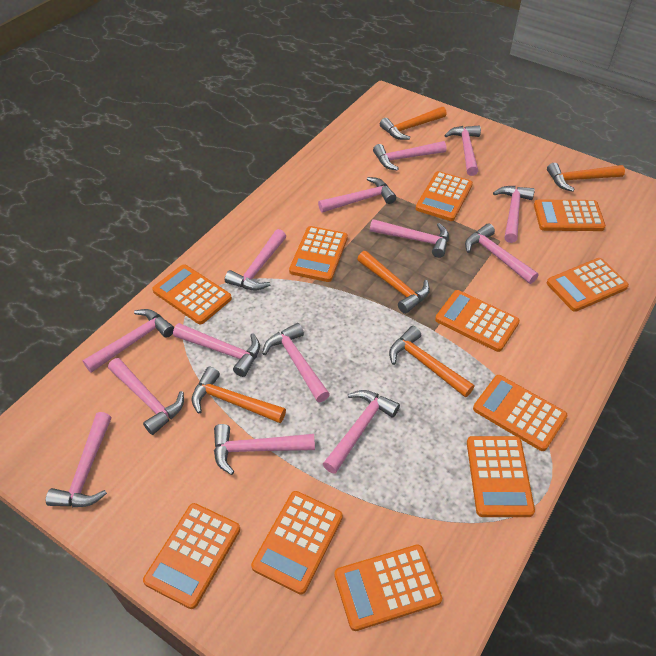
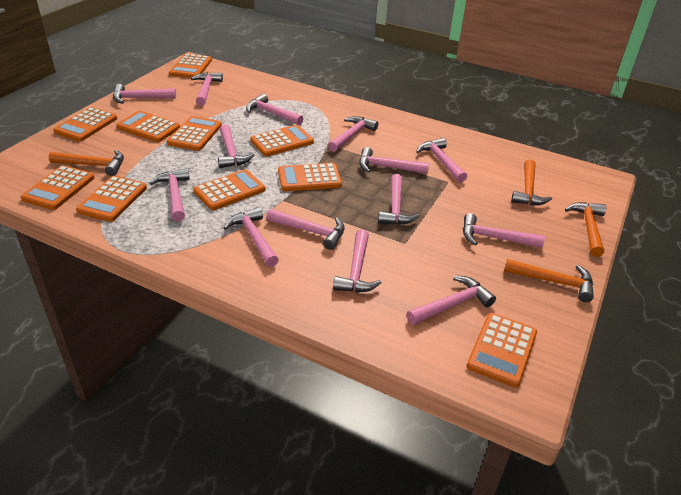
orange calculator: 11 -> 10
orange hammer: 5 -> 4

